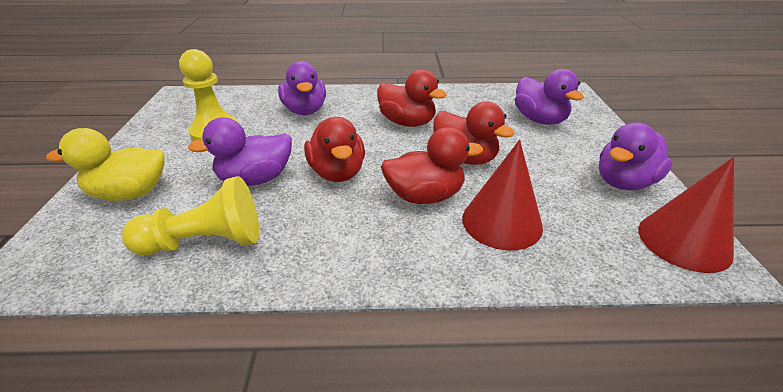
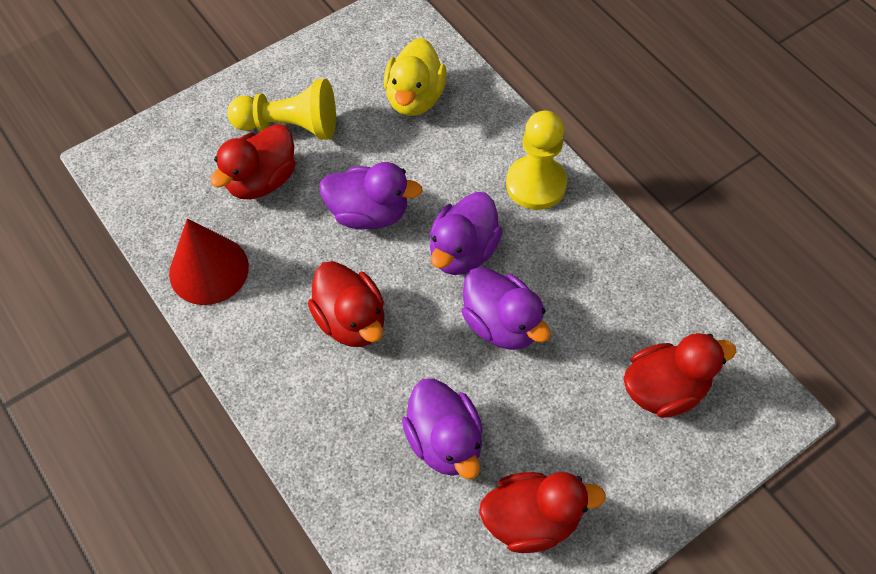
red cone: 2 -> 1

